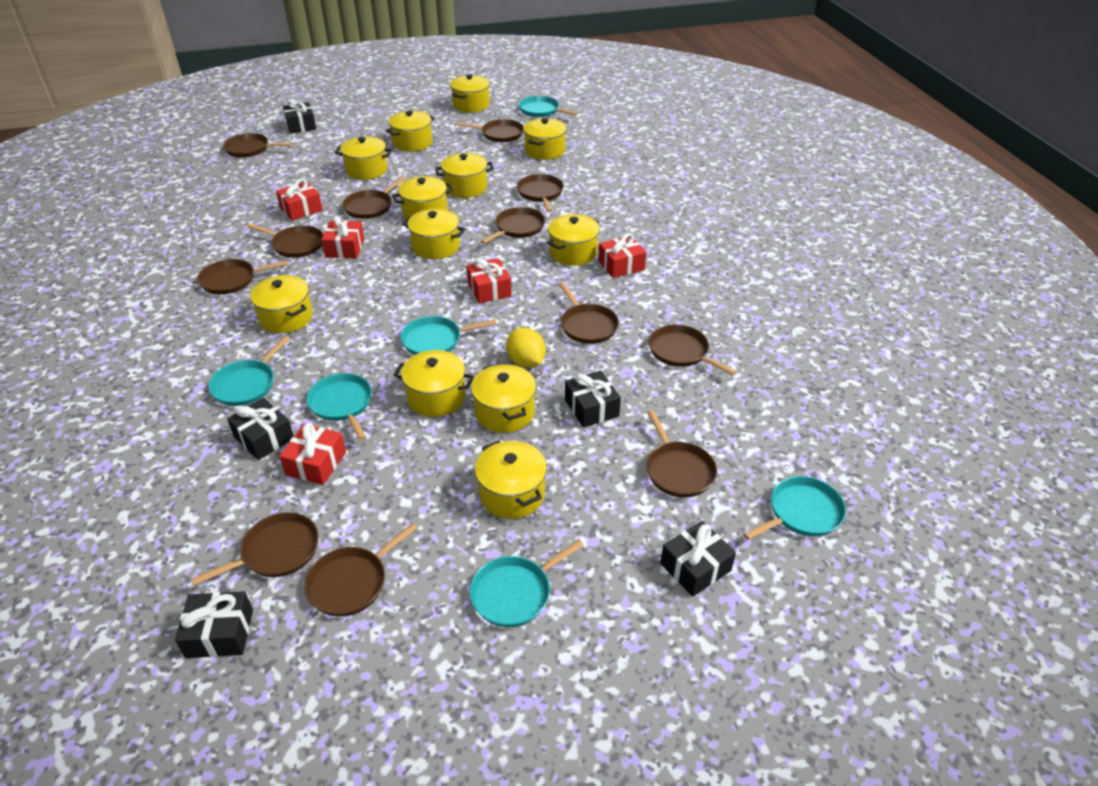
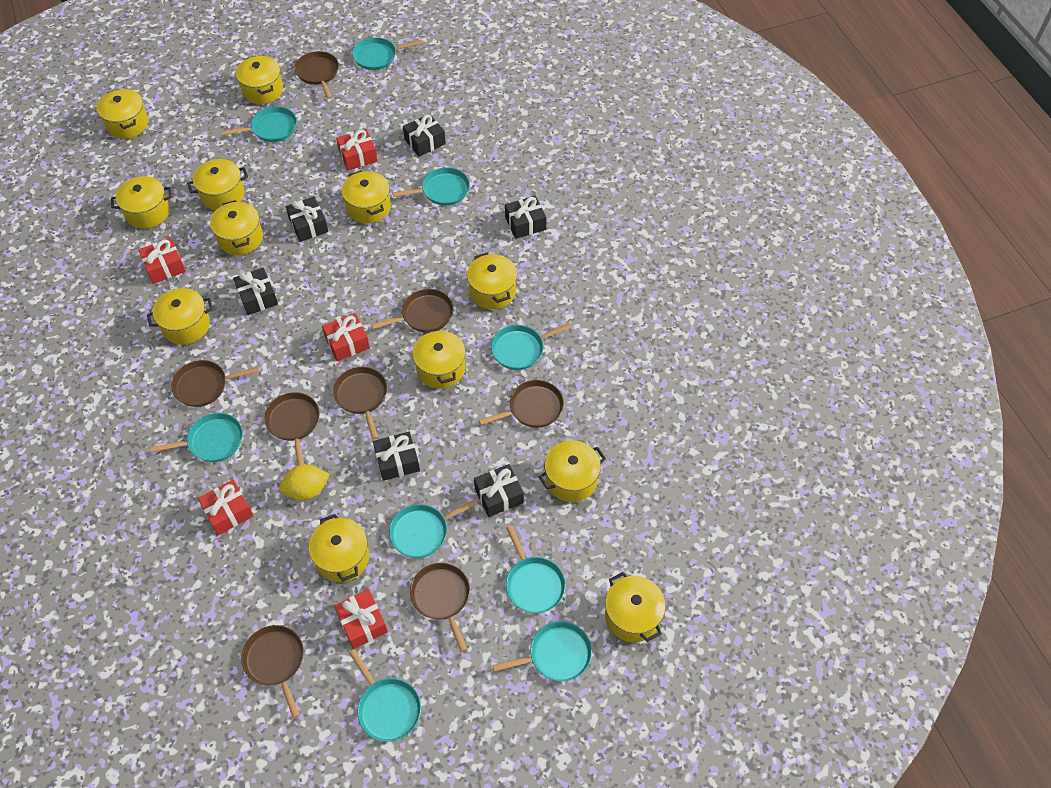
black gift: 5 -> 6
brown pan: 12 -> 8
turquoise pan: 6 -> 9

